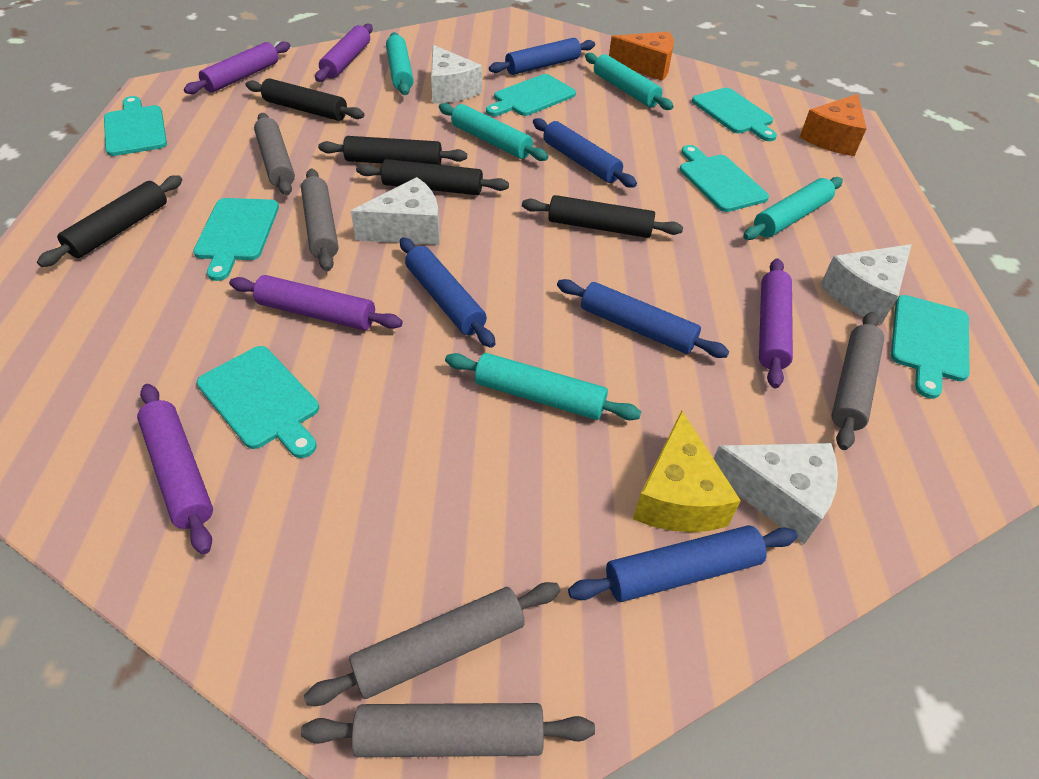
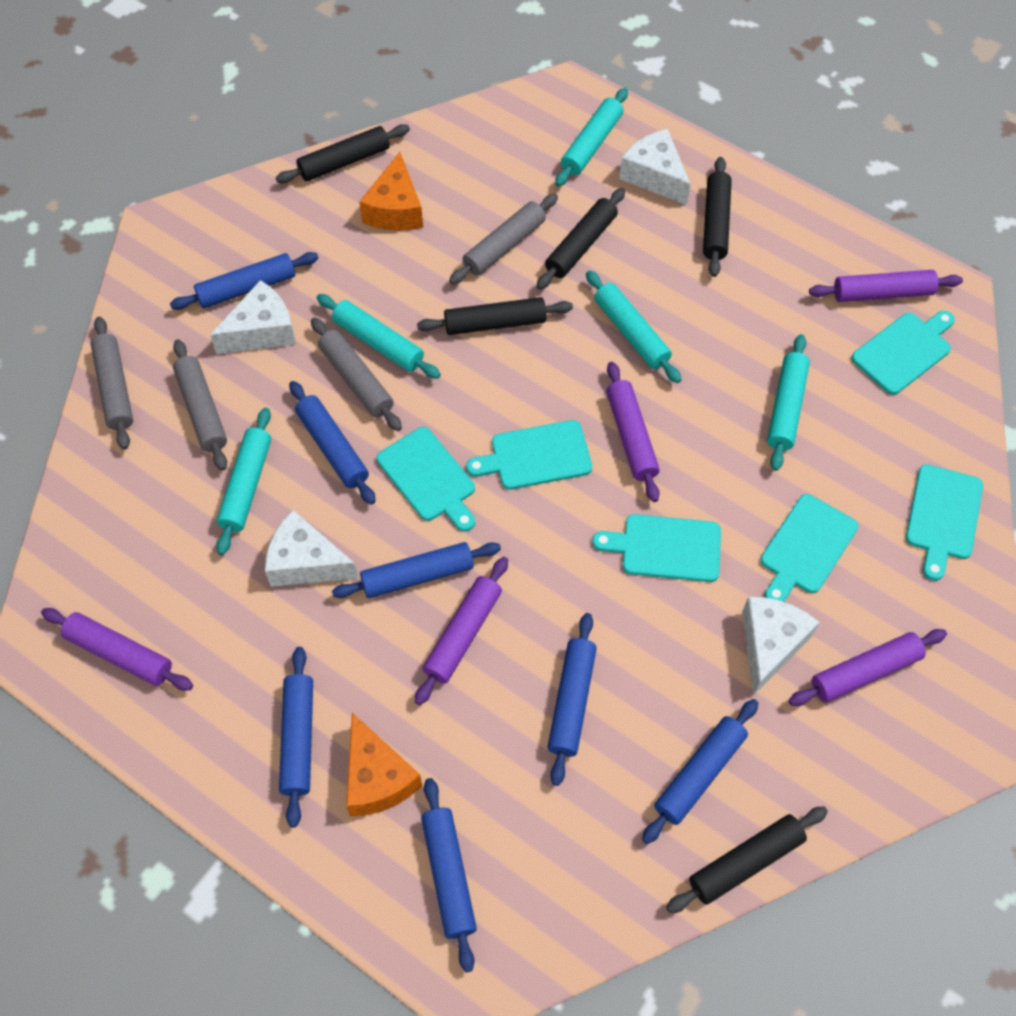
blue rolling pin: 5 -> 7
grey rolling pin: 5 -> 4
turquoise cutting board: 7 -> 6
yellow cheese: 1 -> 0

